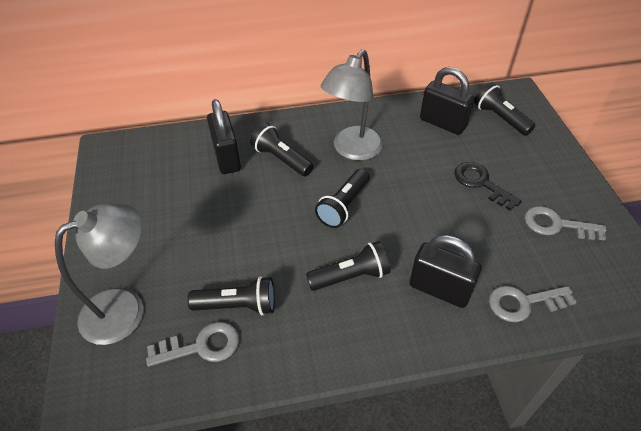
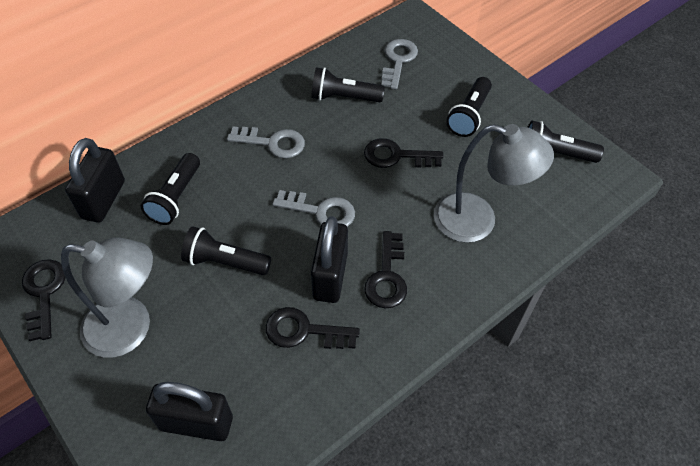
black key: 1 -> 4

